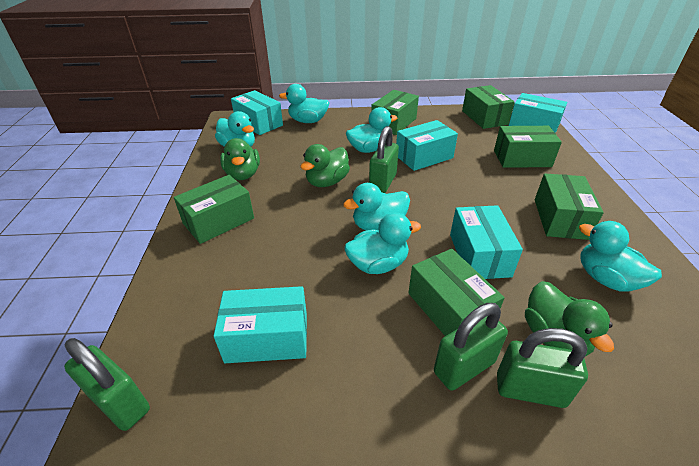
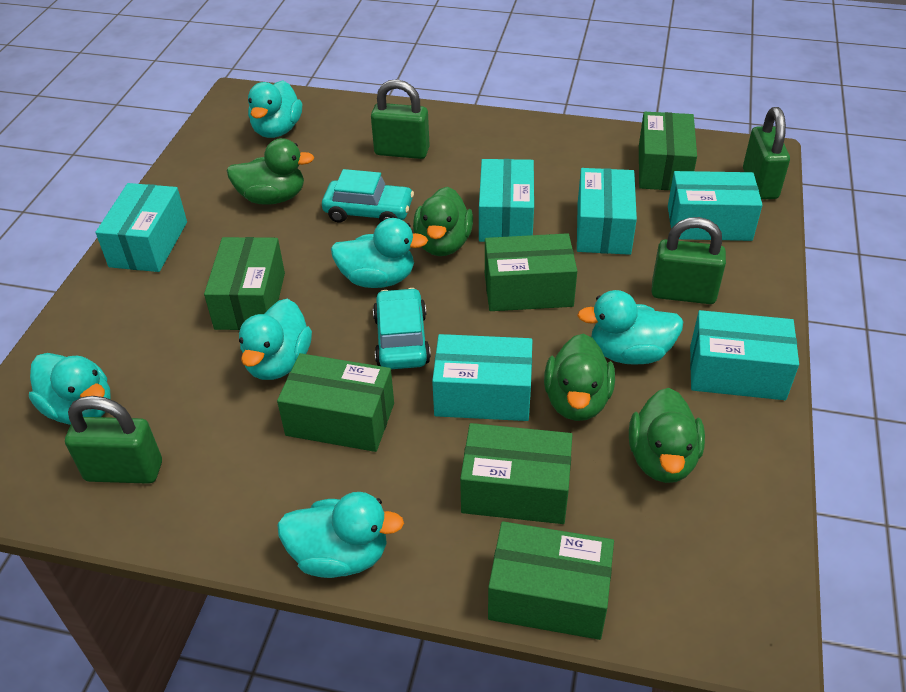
green duck: 3 -> 4
turquoise box: 5 -> 6
turquoise car: 0 -> 2

